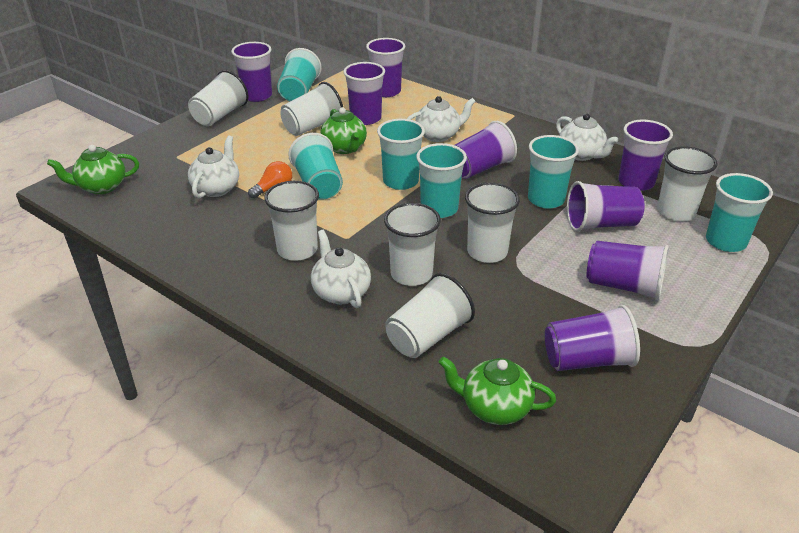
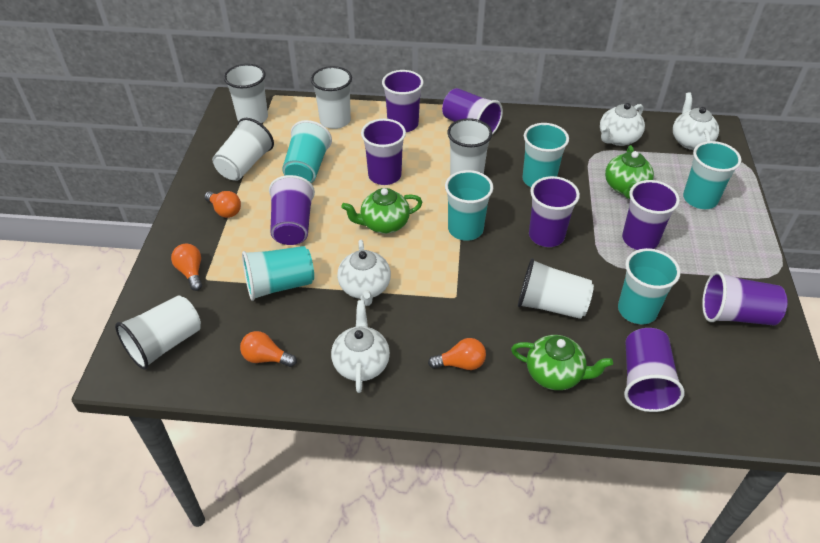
orange light bulb: 1 -> 4
white cup: 7 -> 6

